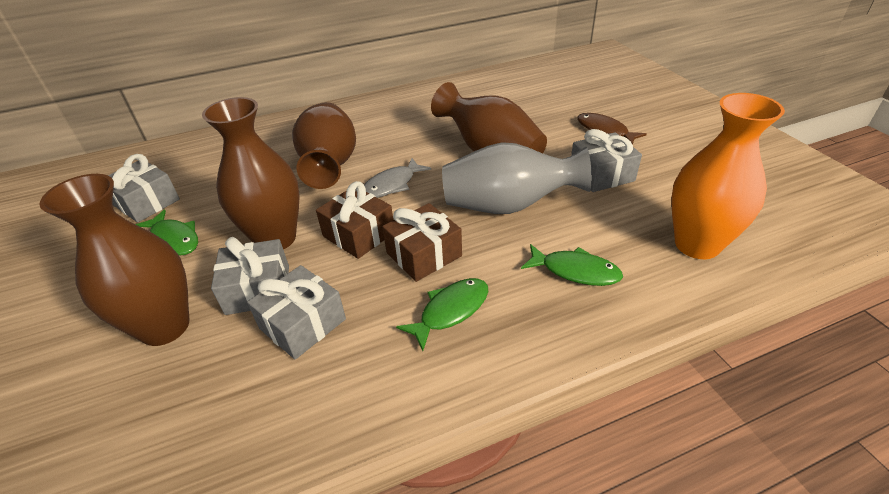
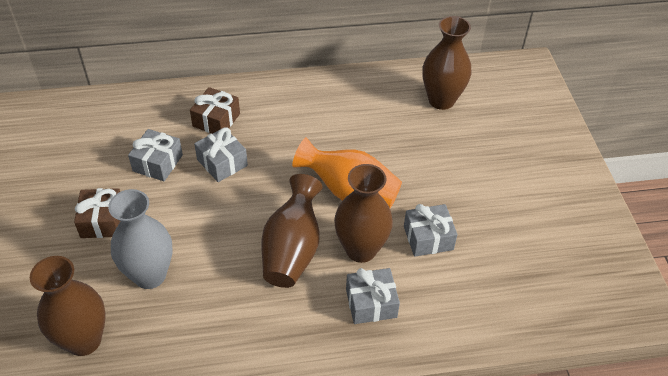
brown fish: 1 -> 0
green fish: 3 -> 0
grey fish: 1 -> 0

